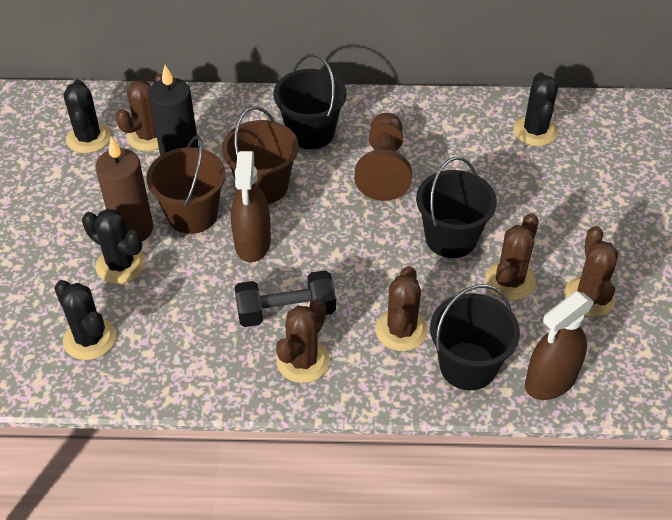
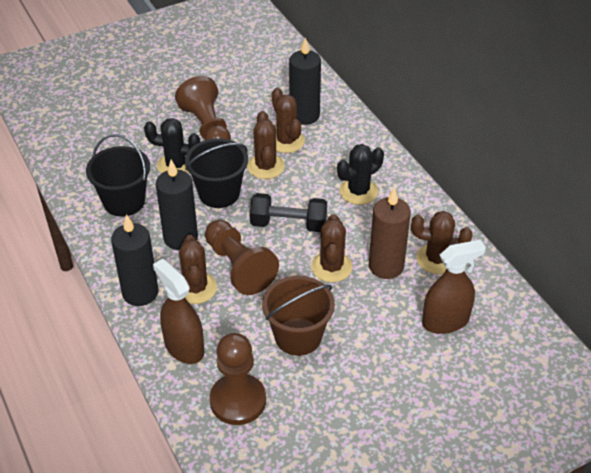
black bucket: 3 -> 2
black cactus: 4 -> 2
black candle: 1 -> 3
brown bucket: 2 -> 1
brown pawn: 1 -> 3

